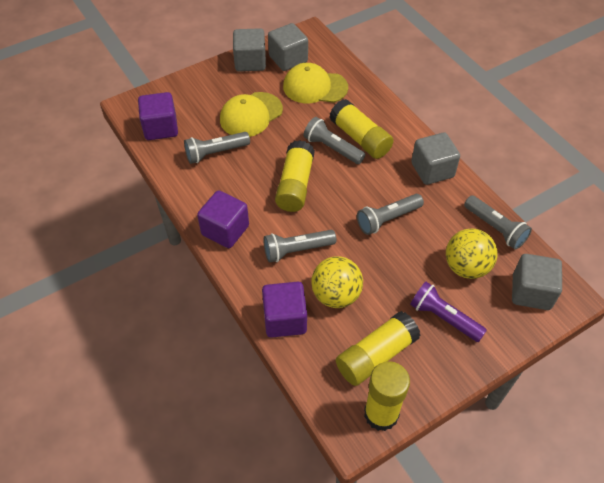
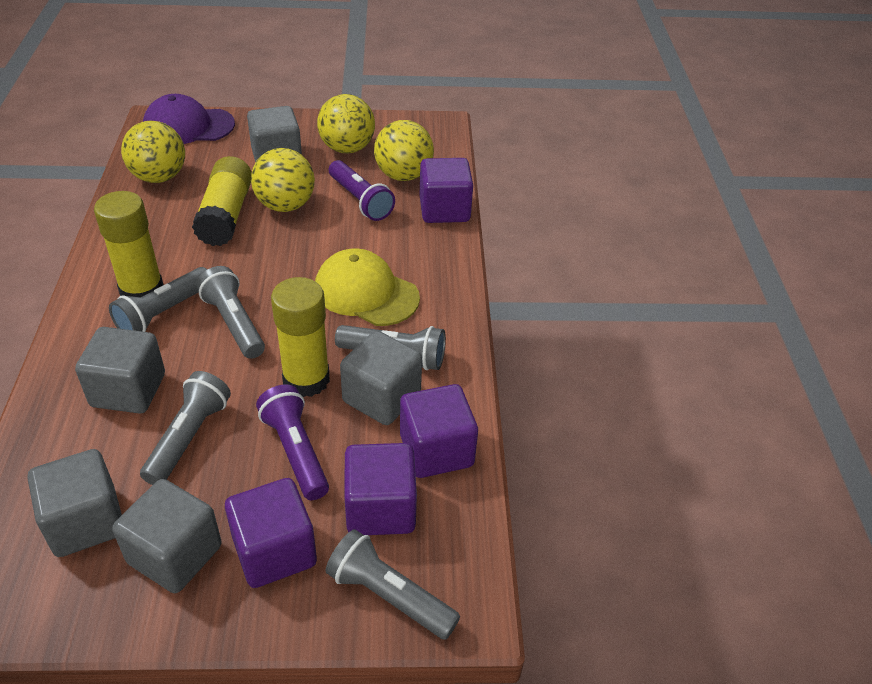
grey cube: 4 -> 5
purple cap: 0 -> 1
purple cube: 3 -> 4
purple flashlight: 1 -> 2
yellow ball: 2 -> 4
yellow cap: 2 -> 1
yellow glue stick: 4 -> 3

